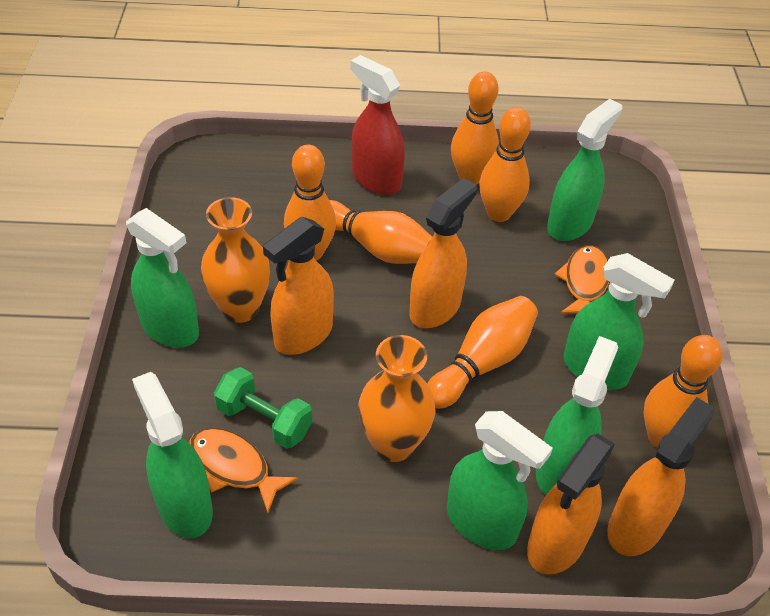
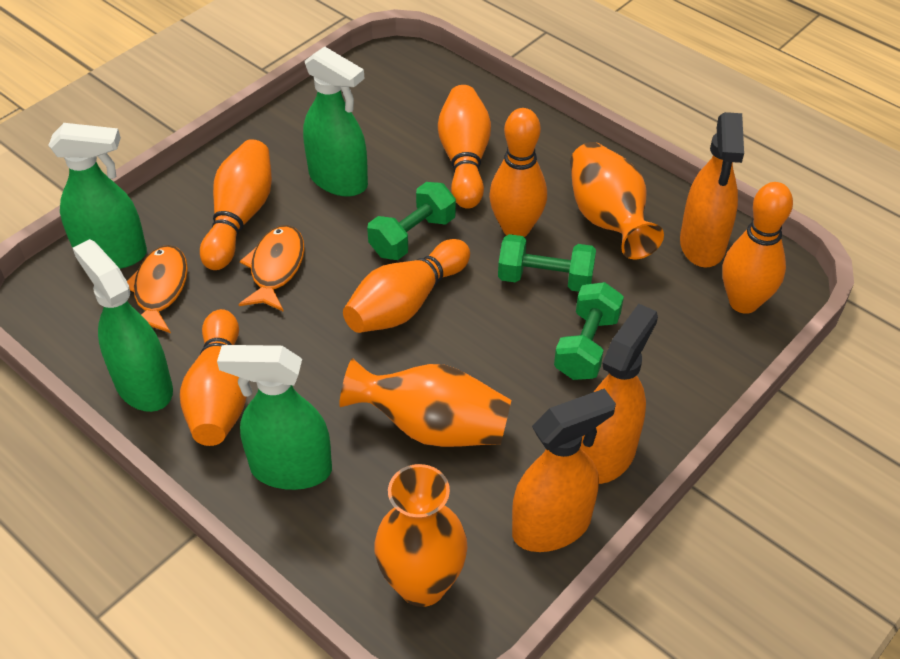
green dumbbell: 1 -> 3
green spray bottle: 6 -> 4
orange spray bottle: 4 -> 3
orange vase: 2 -> 3
red spray bottle: 1 -> 0

